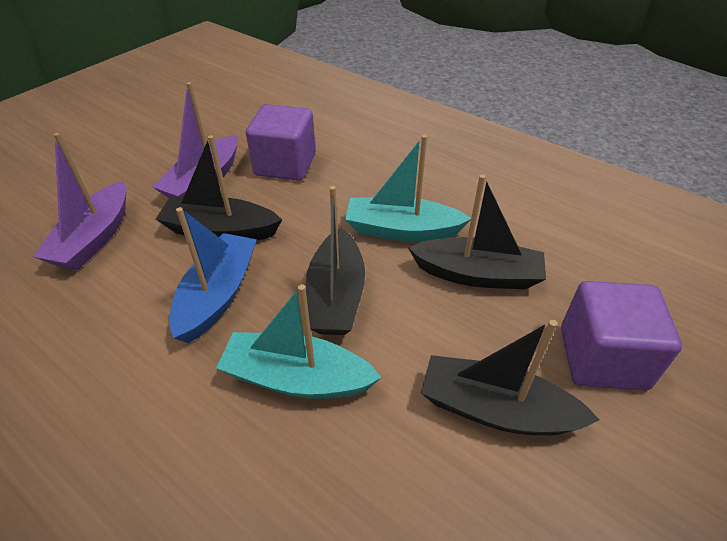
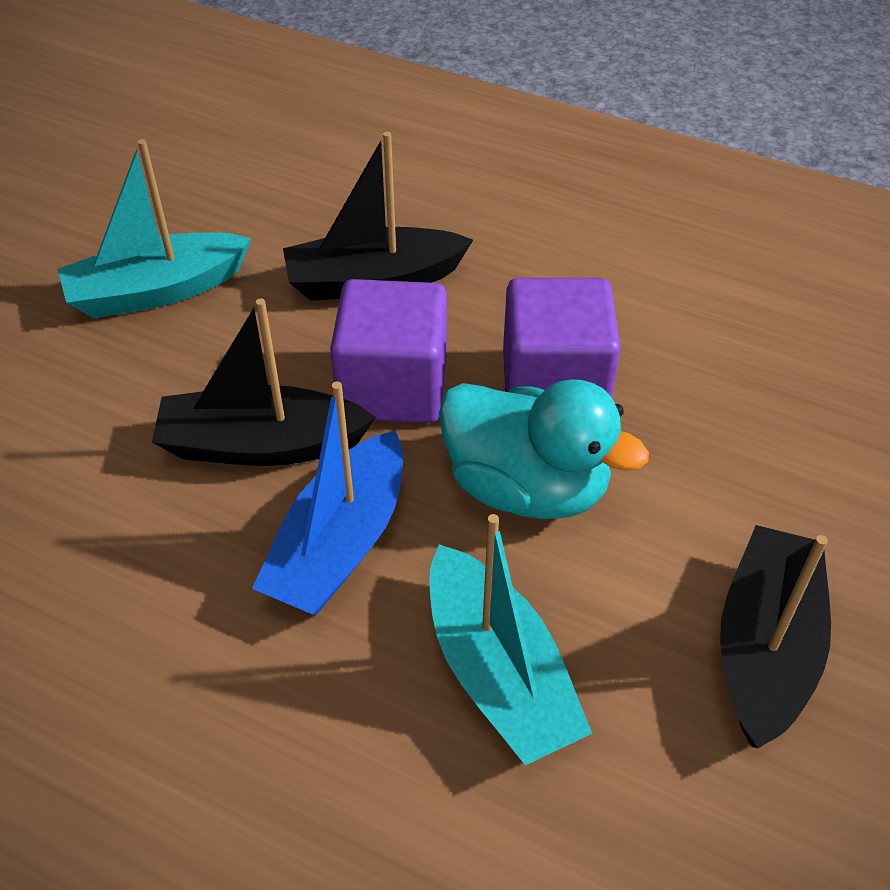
black boat: 4 -> 3
purple boat: 2 -> 0
turquoise duck: 0 -> 1

